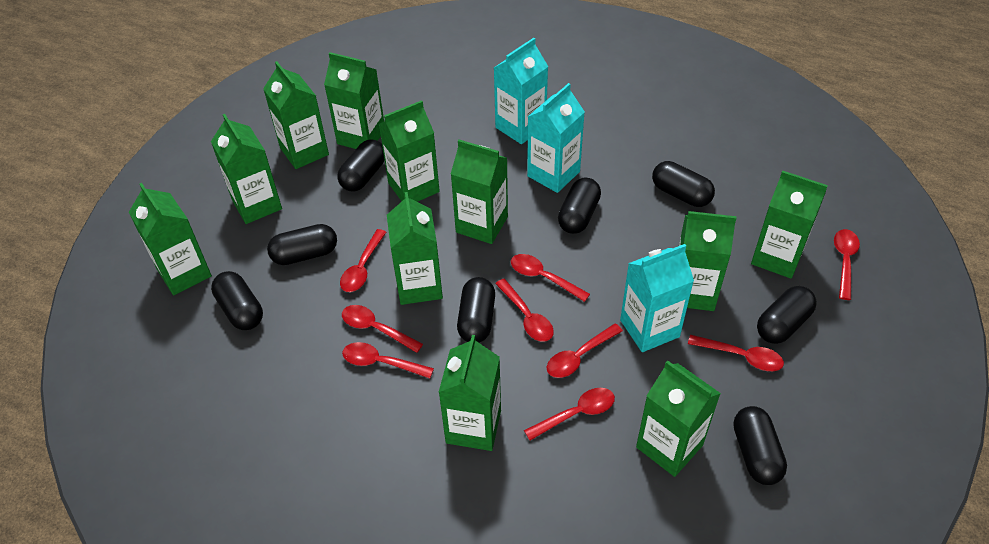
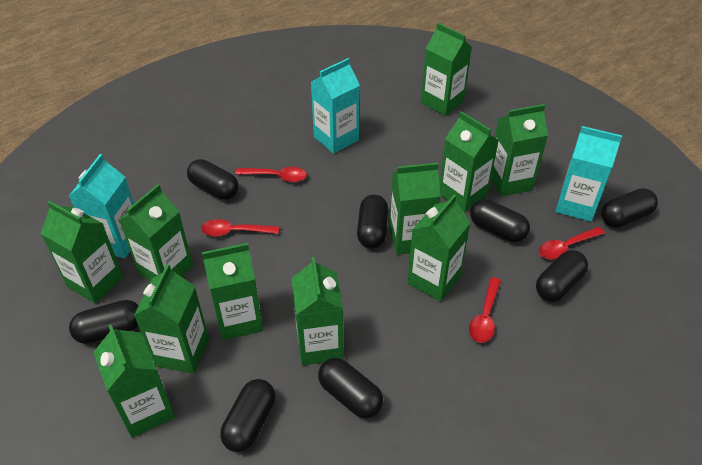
red spoon: 9 -> 4

